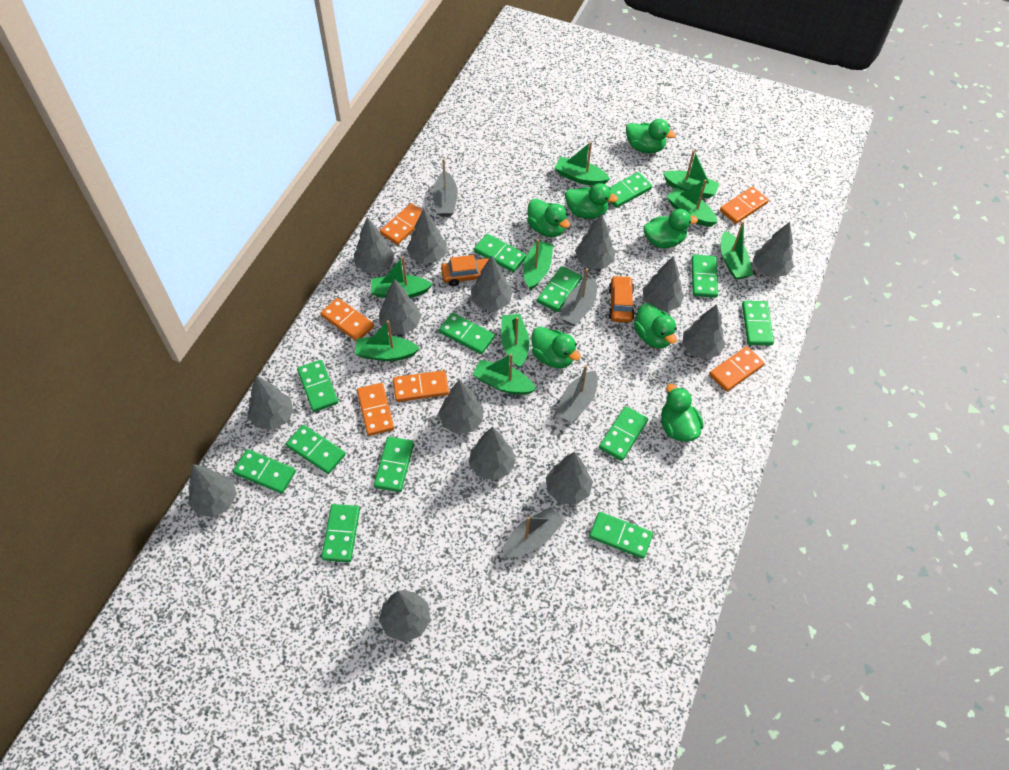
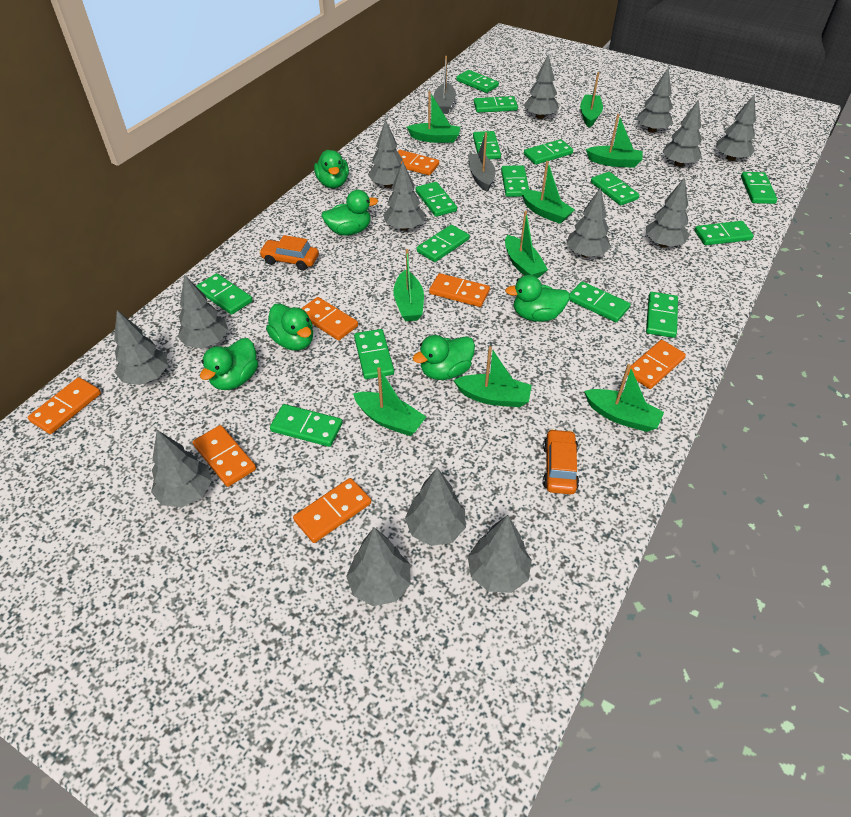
green domino: 13 -> 15
green duck: 7 -> 6
grey boat: 4 -> 2
orange domino: 6 -> 7

